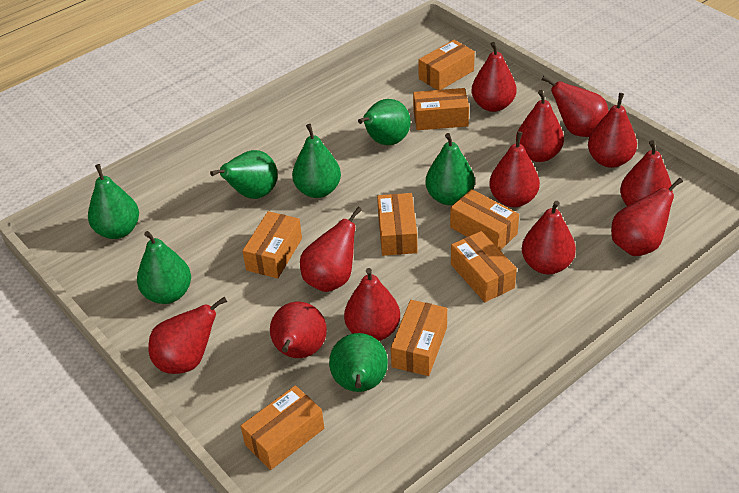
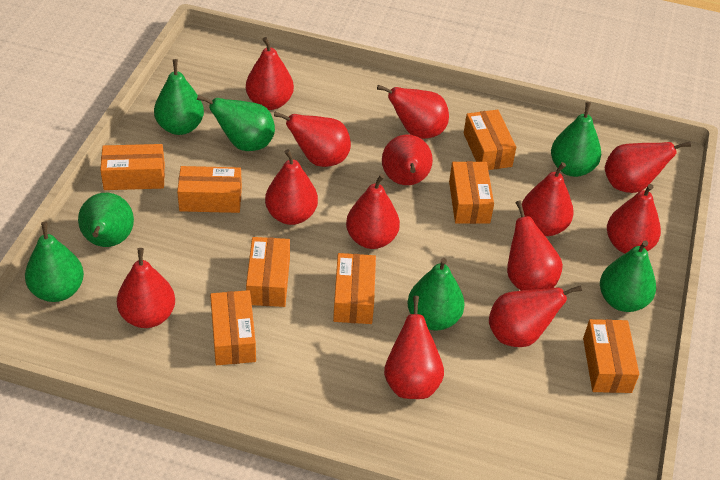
red pear: 12 -> 13

